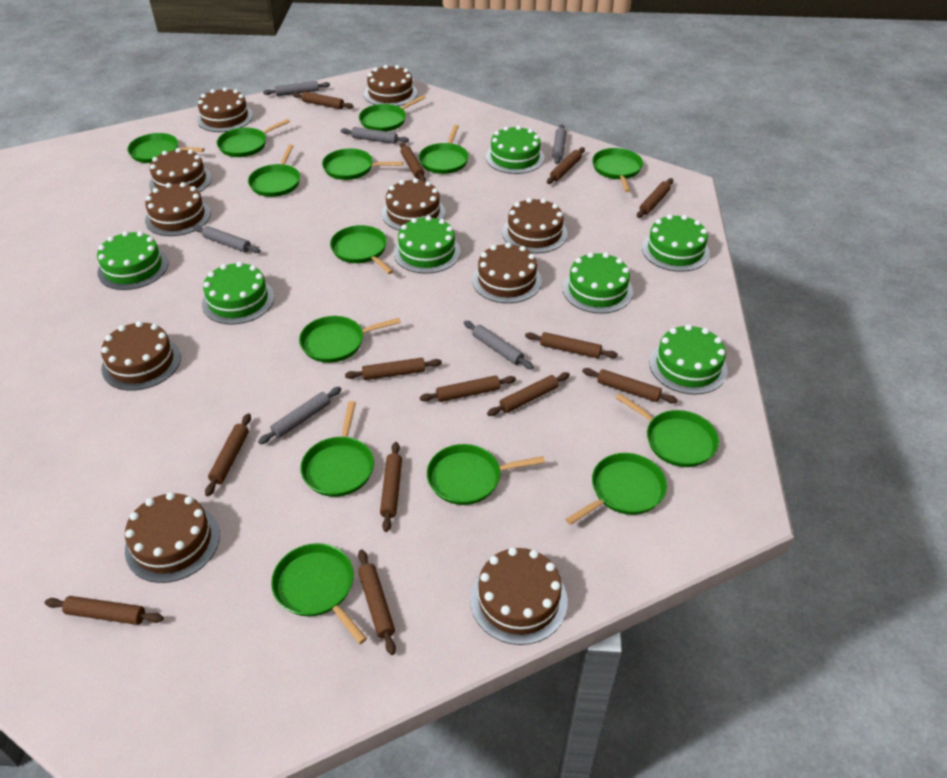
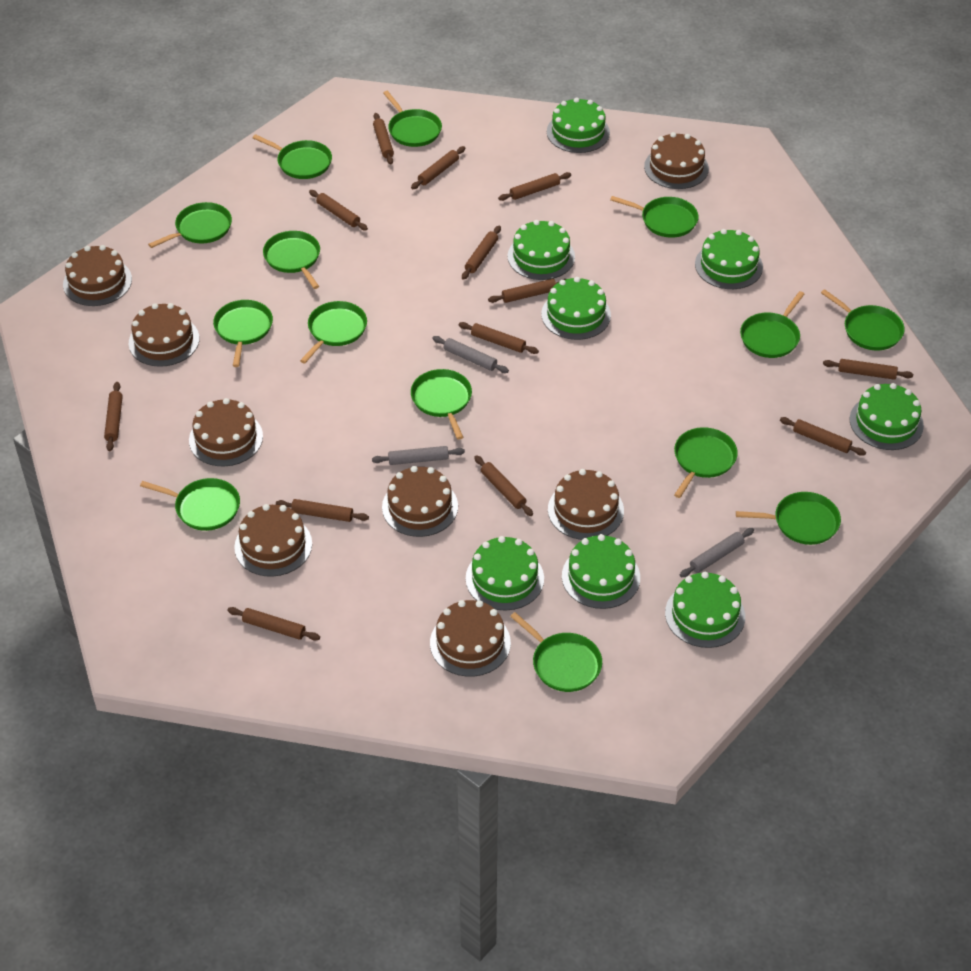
brown cake: 10 -> 8
green cake: 7 -> 8
grey rolling pin: 6 -> 3

